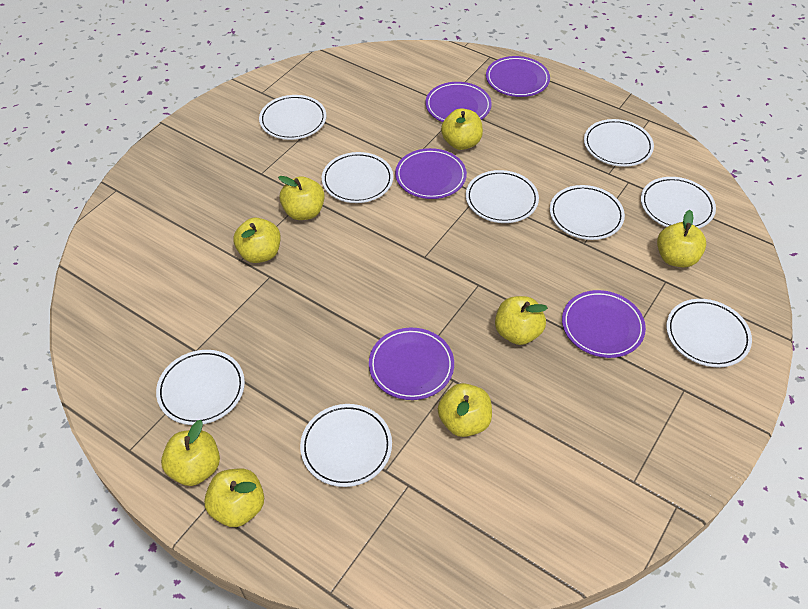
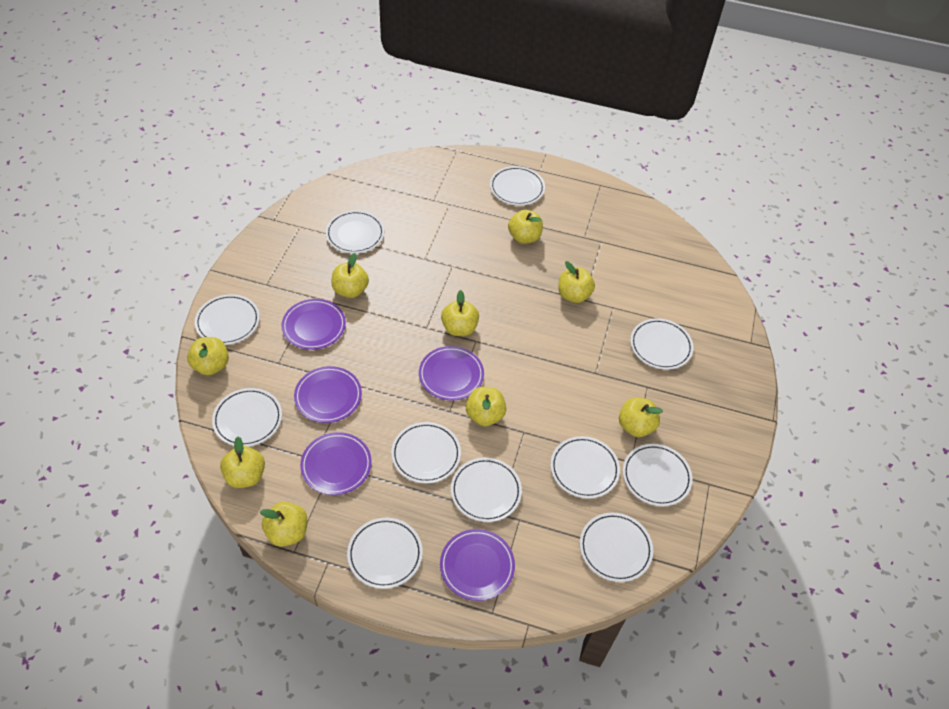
white plate: 9 -> 11
yellow apple: 8 -> 9

